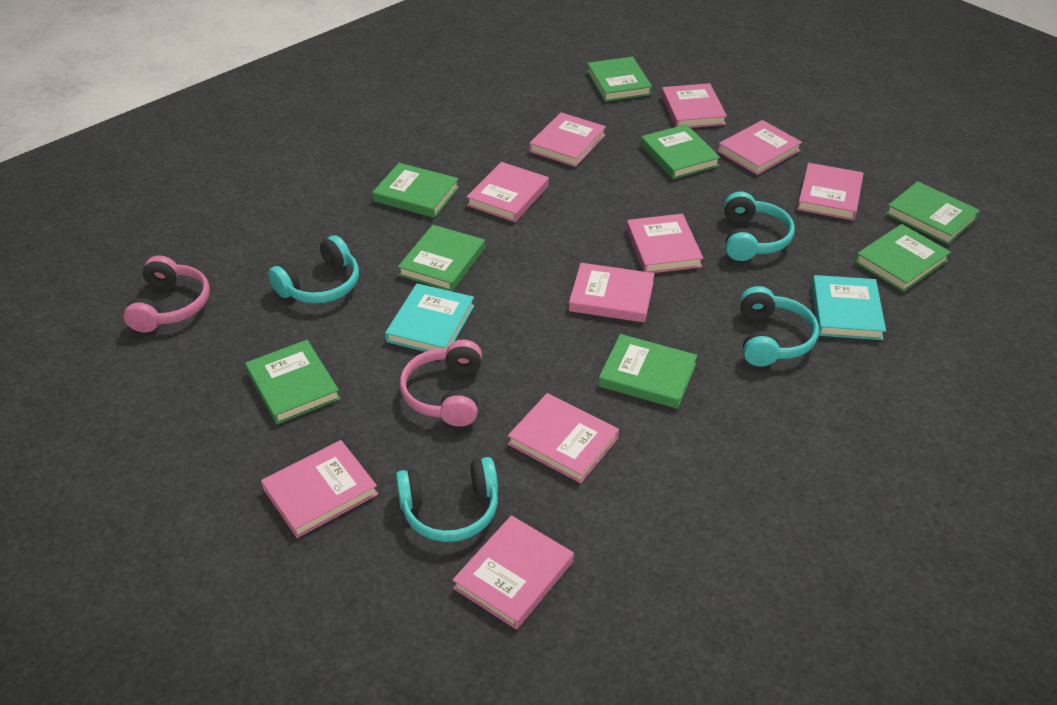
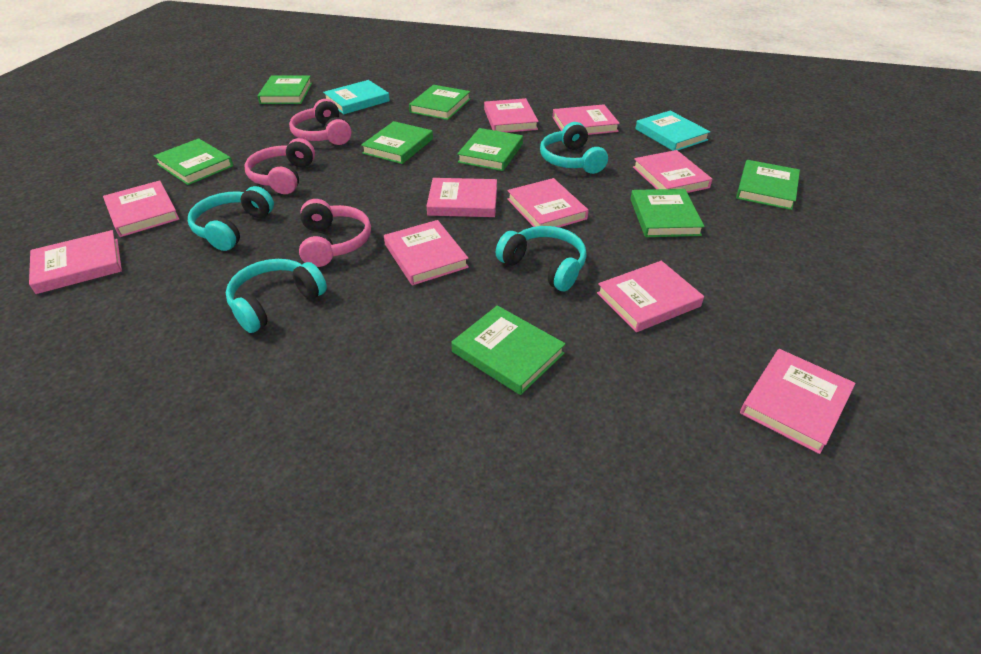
pink headphones: 2 -> 3

